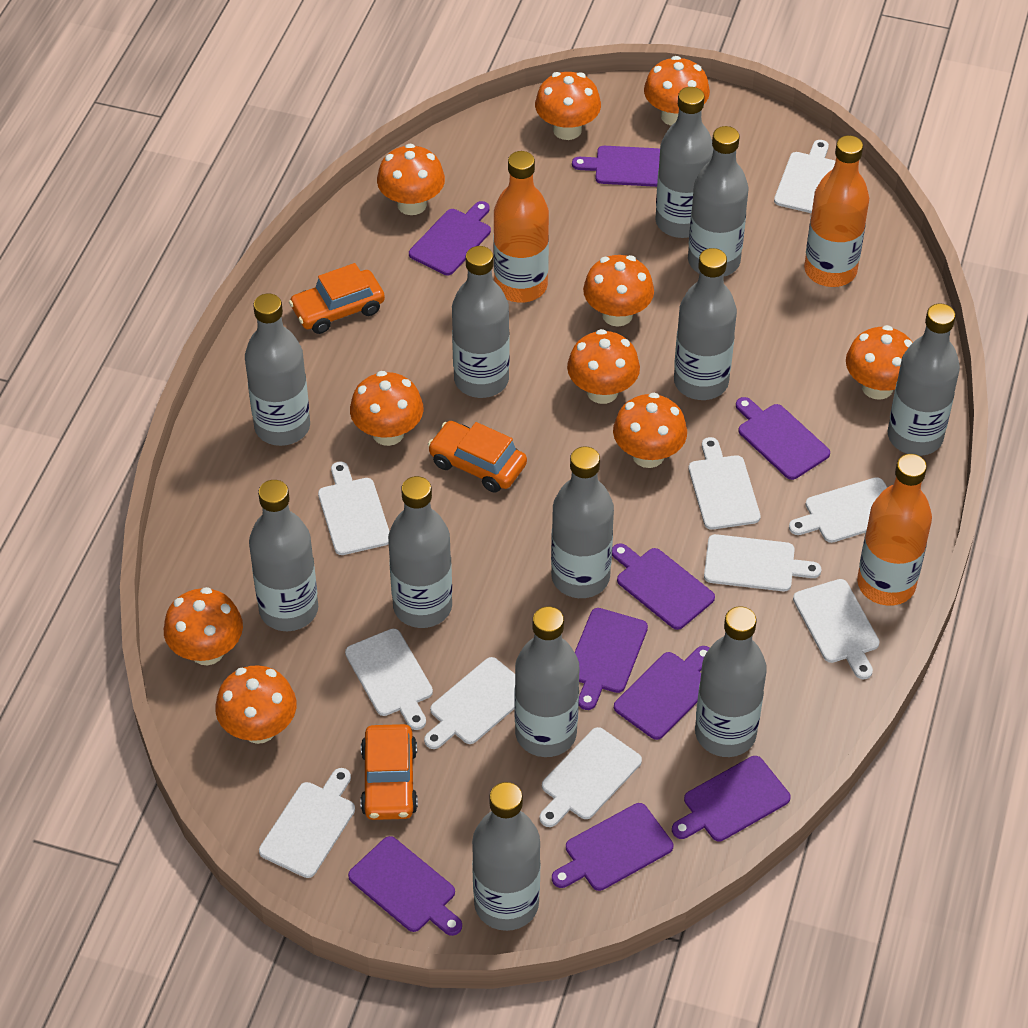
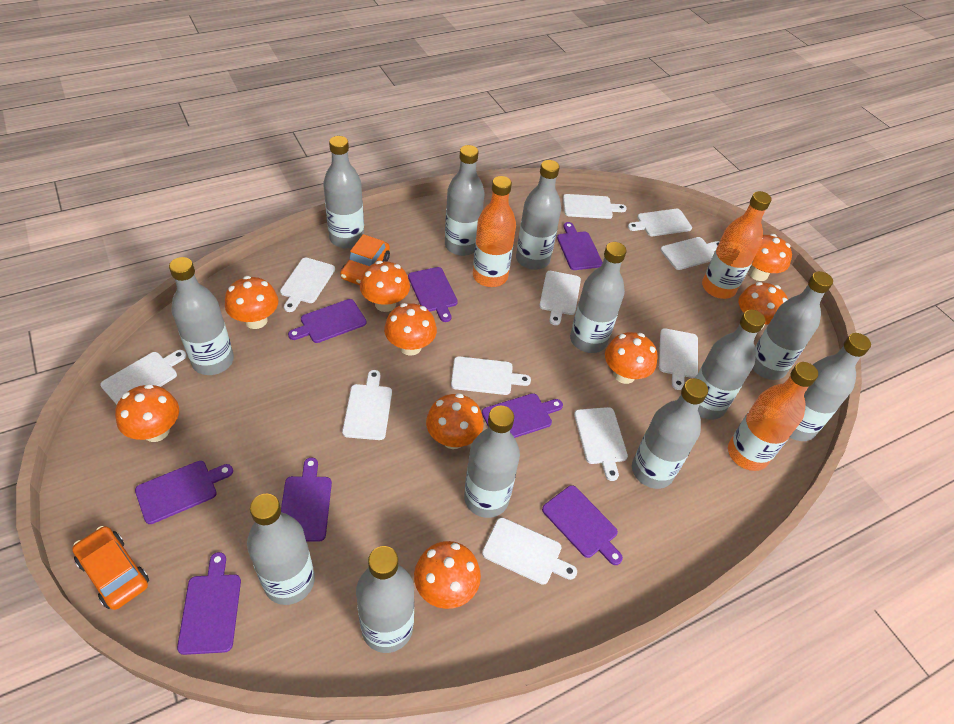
orange car: 3 -> 2
orange mushroom: 10 -> 9
purple cutting board: 9 -> 8
white cutting board: 10 -> 11

